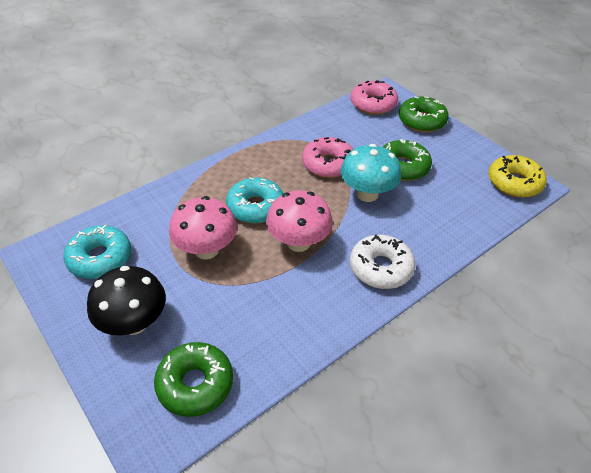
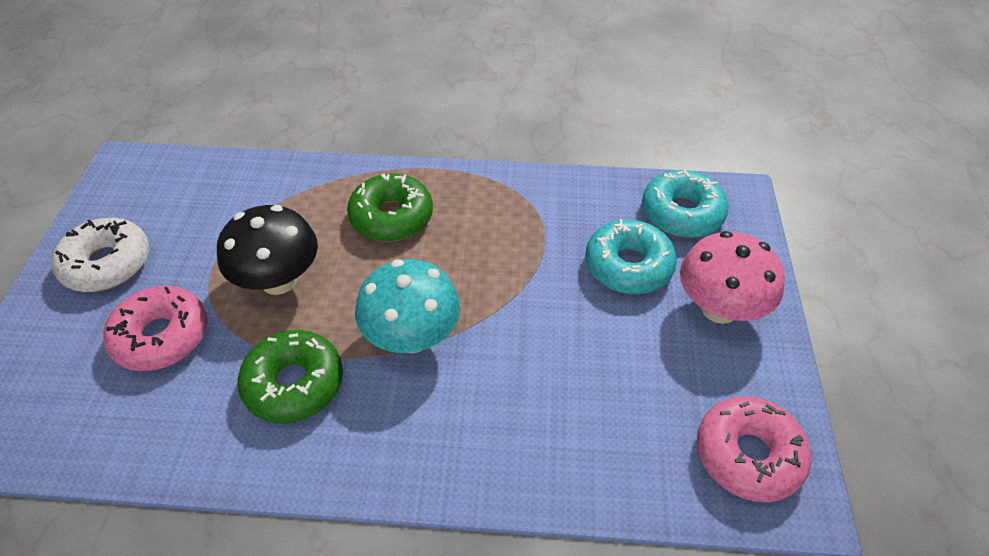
green donut: 3 -> 2
pink mushroom: 2 -> 1
yellow donut: 1 -> 0

